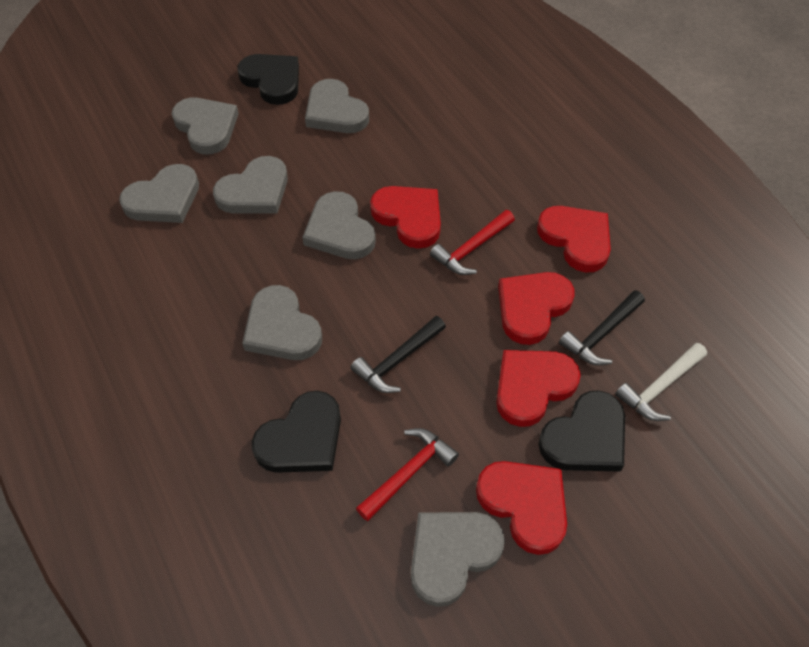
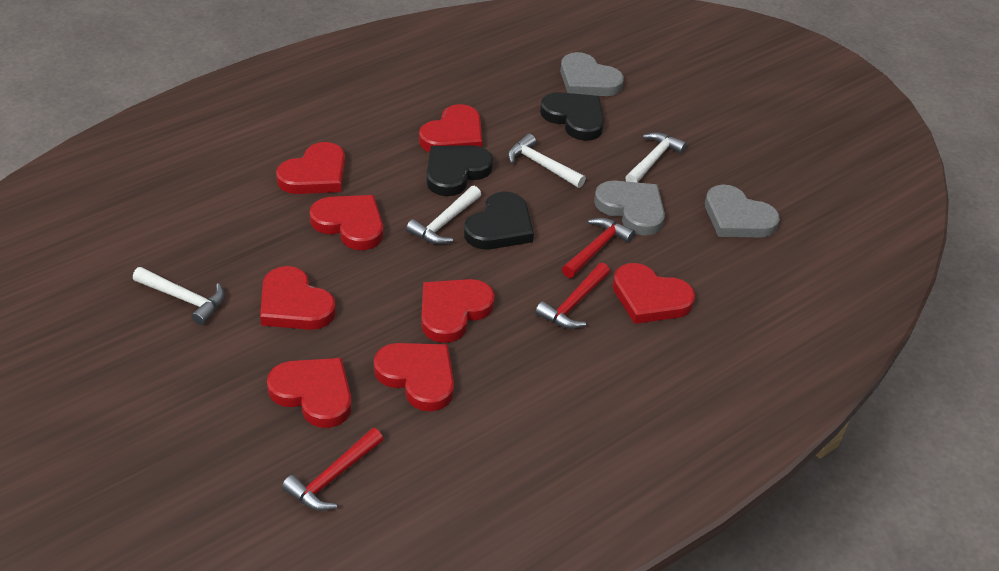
black hammer: 2 -> 0
grey heart: 7 -> 3
red hammer: 2 -> 3
red heart: 5 -> 8
white hammer: 1 -> 4

